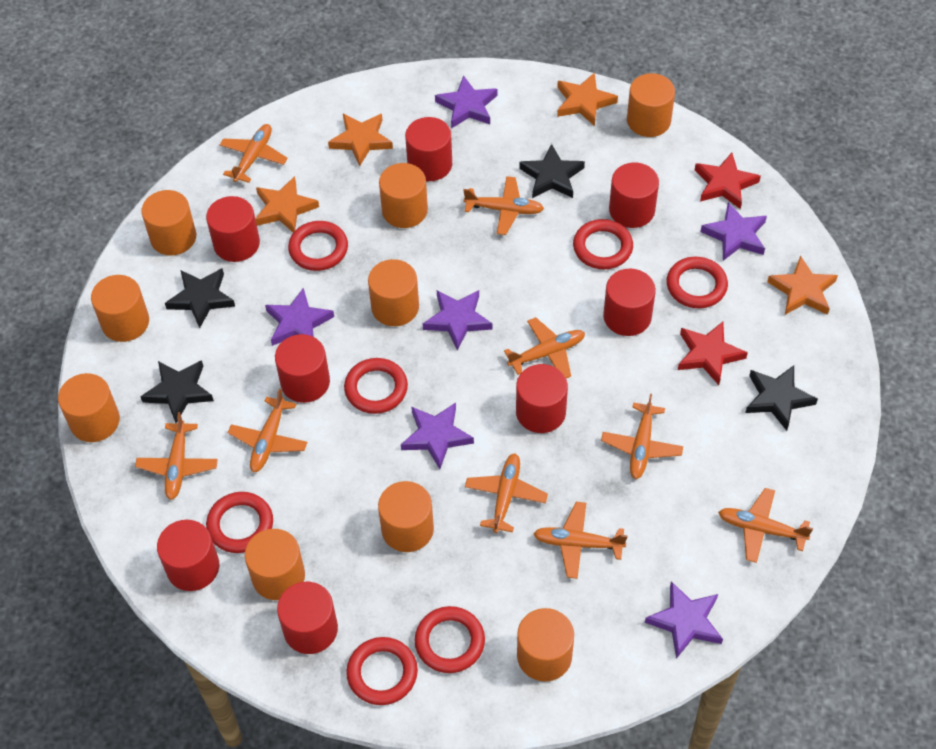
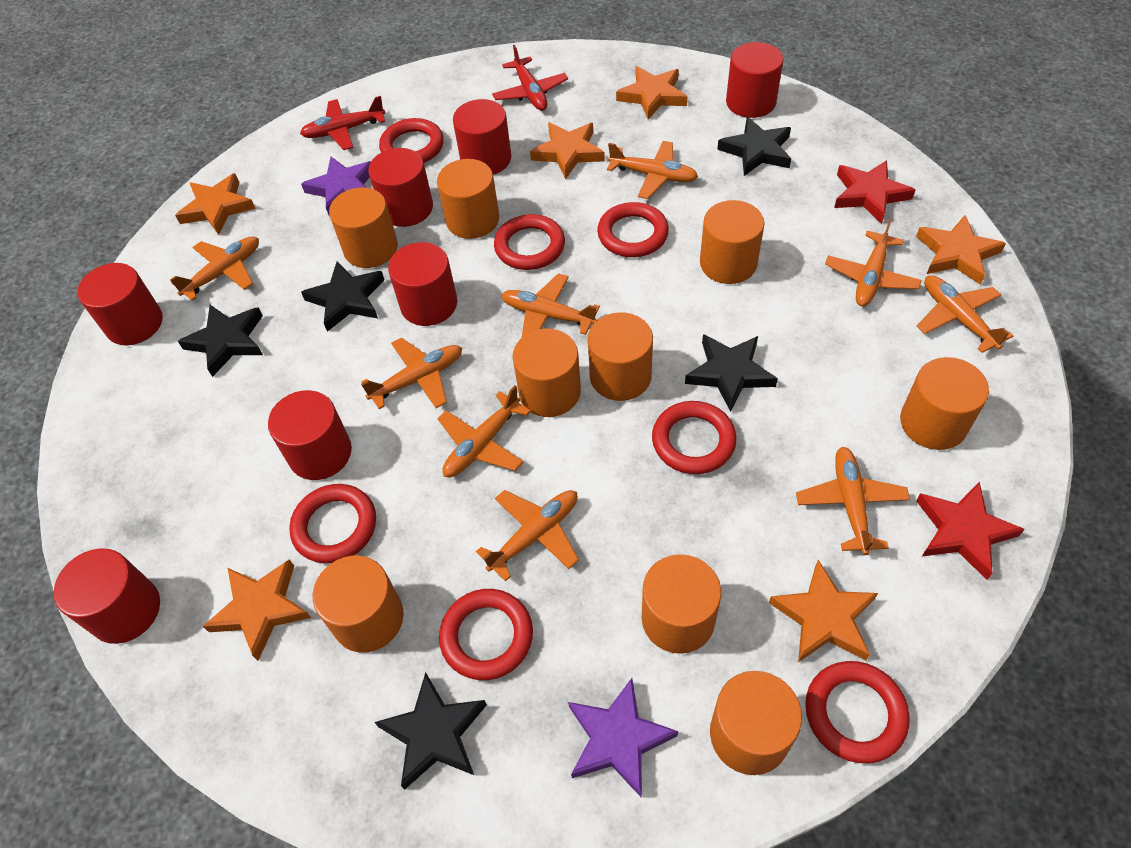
black star: 4 -> 5
orange star: 4 -> 6
purple star: 6 -> 2
red cylinder: 8 -> 7
red plane: 0 -> 2

